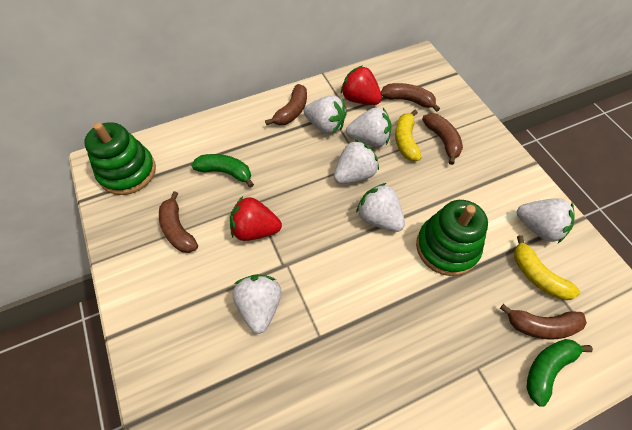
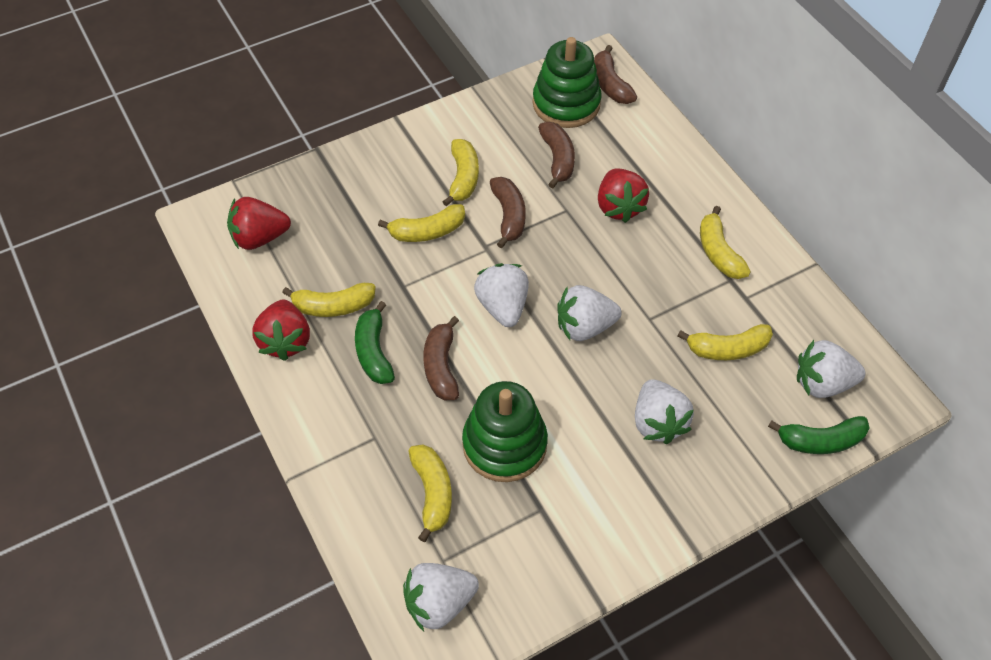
brown banana: 5 -> 4
red strawberry: 2 -> 3
white strawberry: 6 -> 5
yellow banana: 2 -> 6

